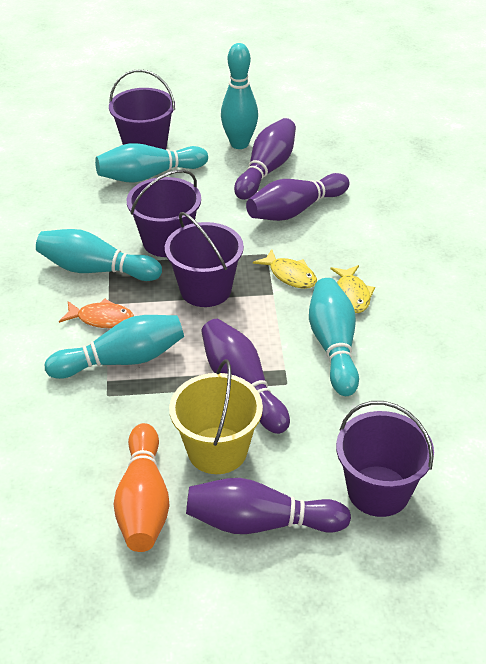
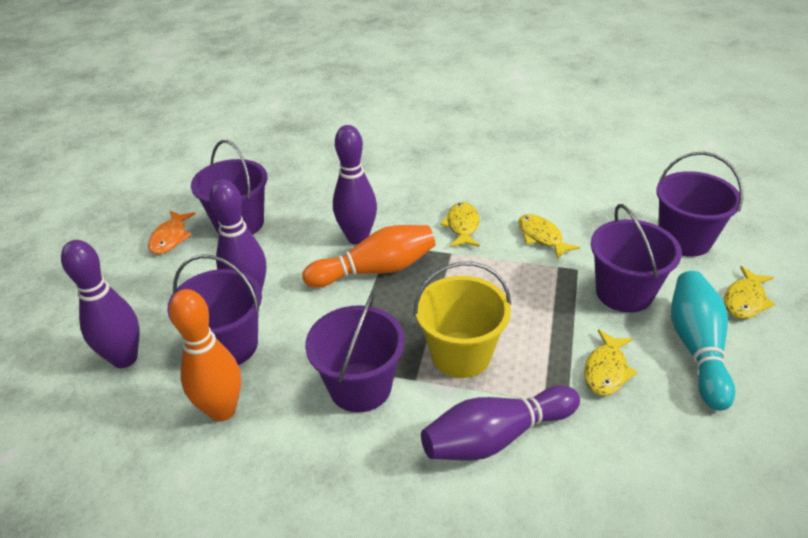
orange bowling pin: 1 -> 2
purple bucket: 4 -> 5
turquoise bowling pin: 5 -> 1
yellow fish: 2 -> 4

